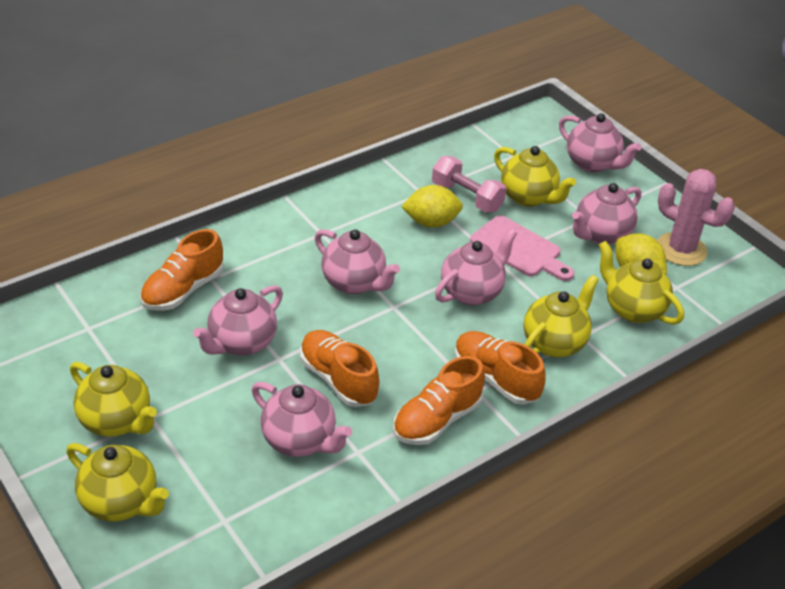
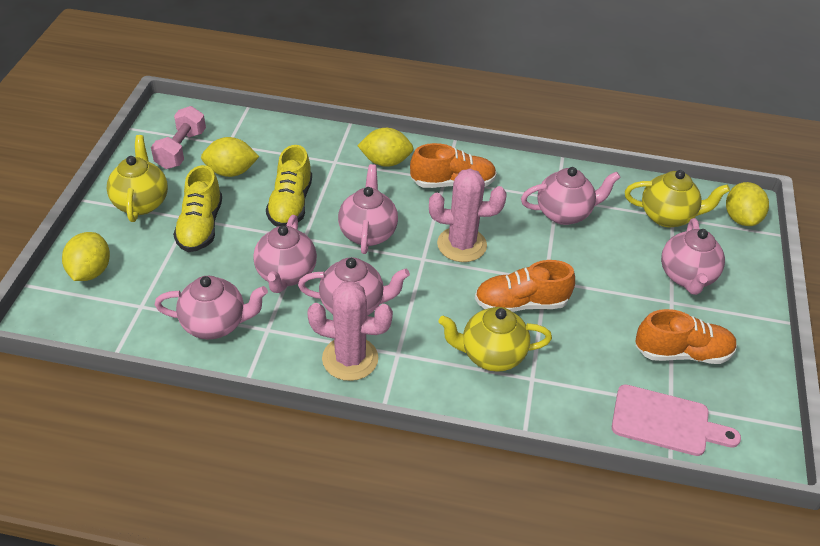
orange shoe: 4 -> 3
pink cactus: 1 -> 2
yellow lemon: 2 -> 4
yellow shoe: 0 -> 2
yellow teapot: 5 -> 3

